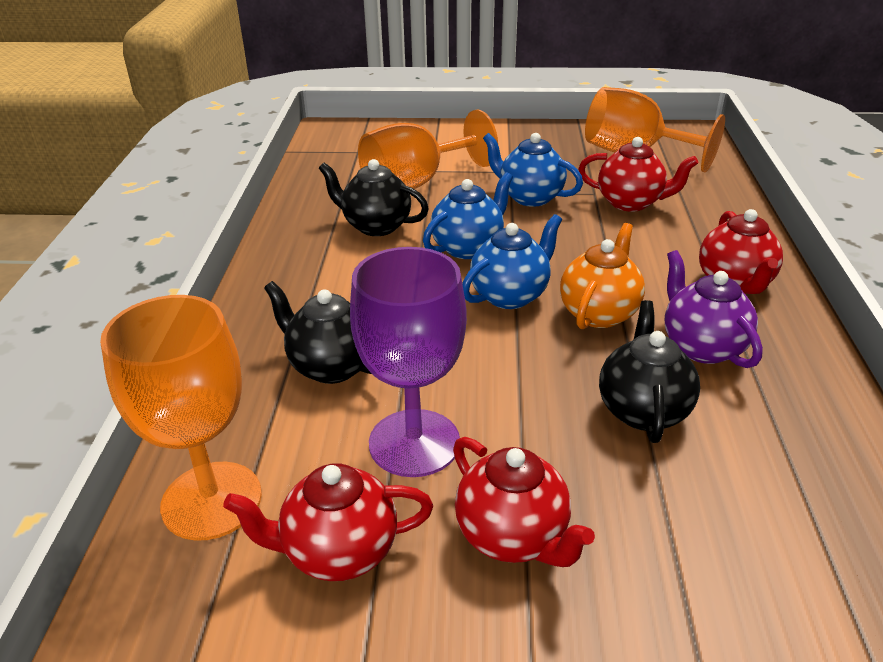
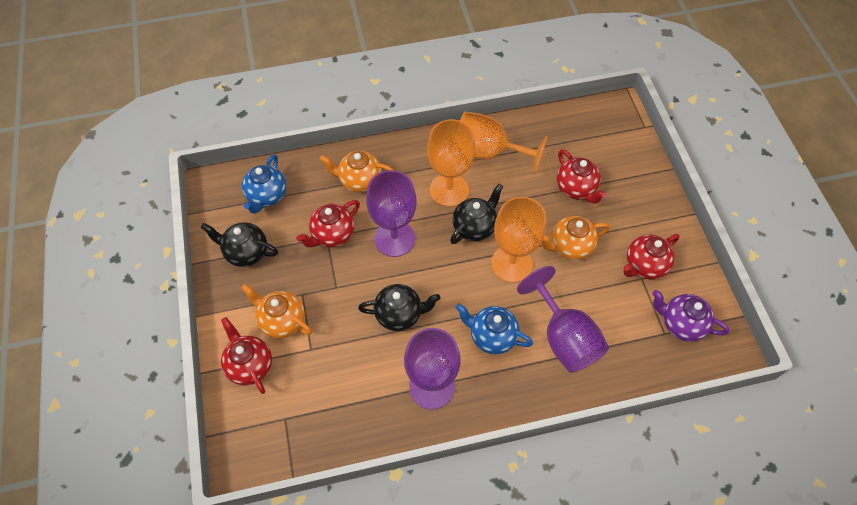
blue teapot: 3 -> 2
orange teapot: 1 -> 3
purple goblet: 1 -> 3

